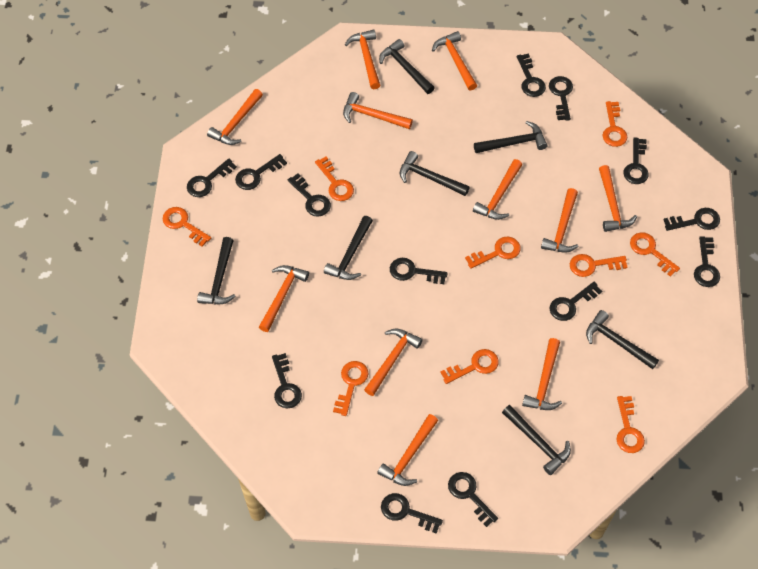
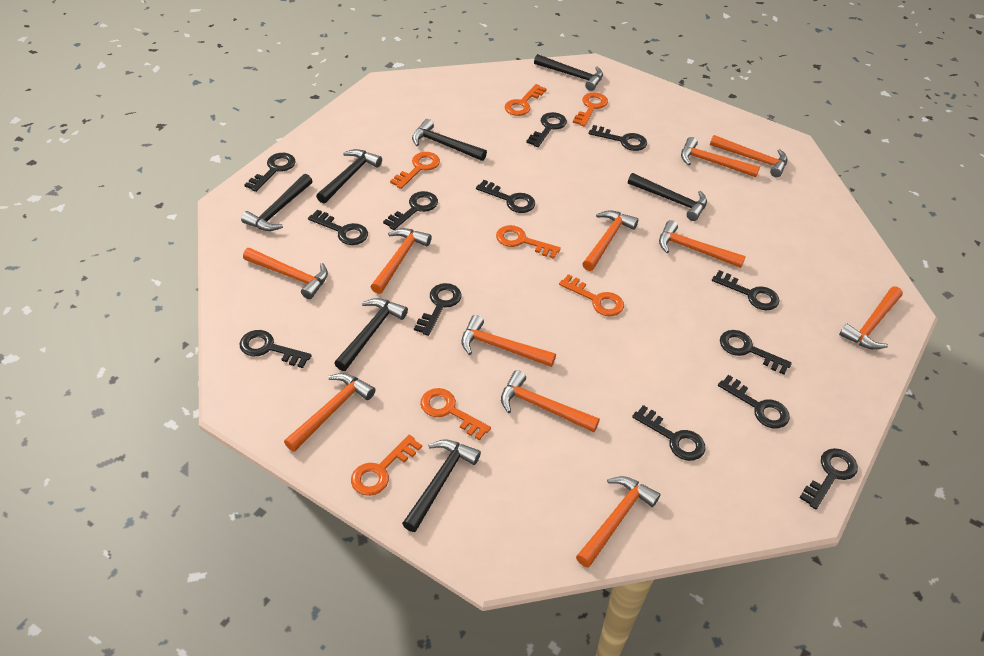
orange key: 9 -> 7

